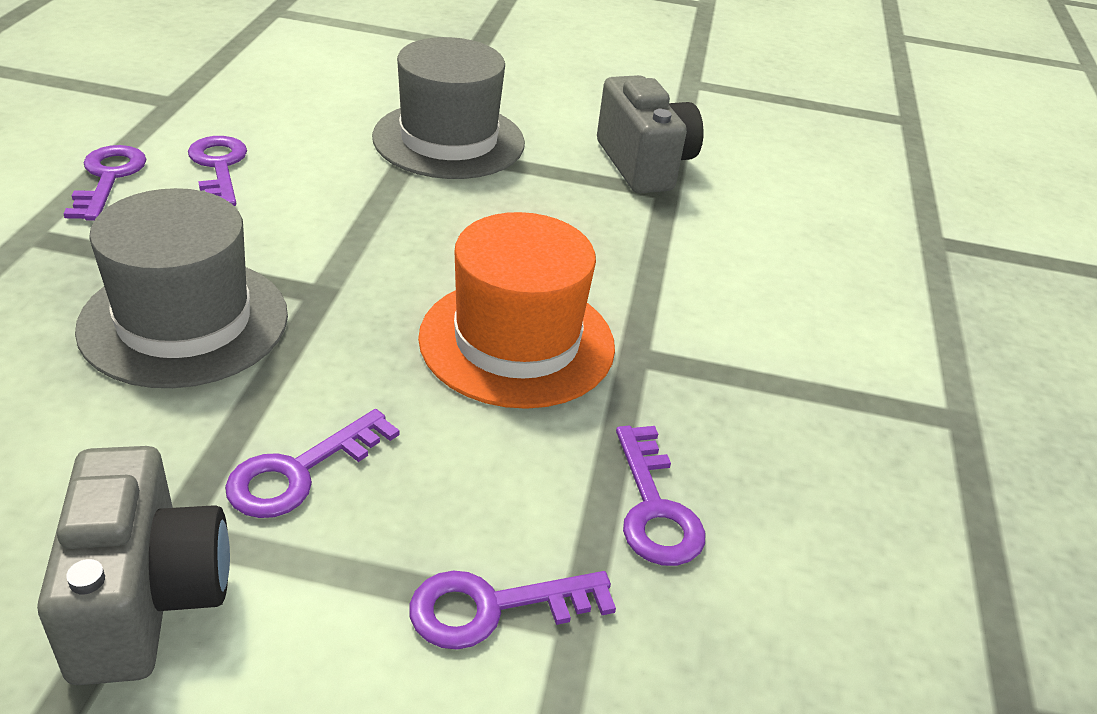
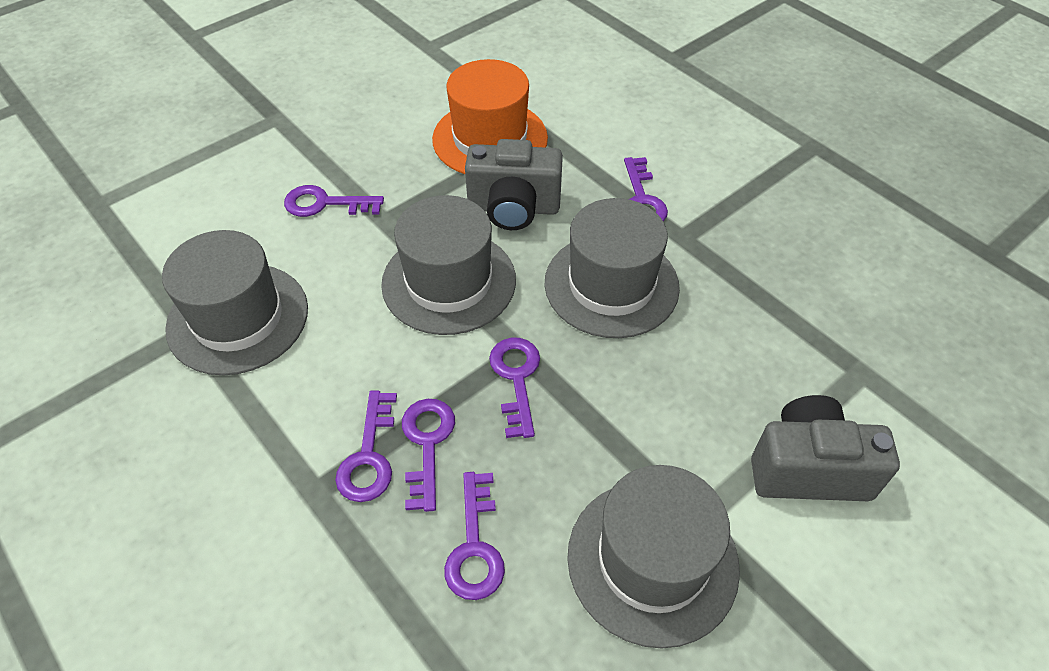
grey hat: 2 -> 4
purple key: 5 -> 6

